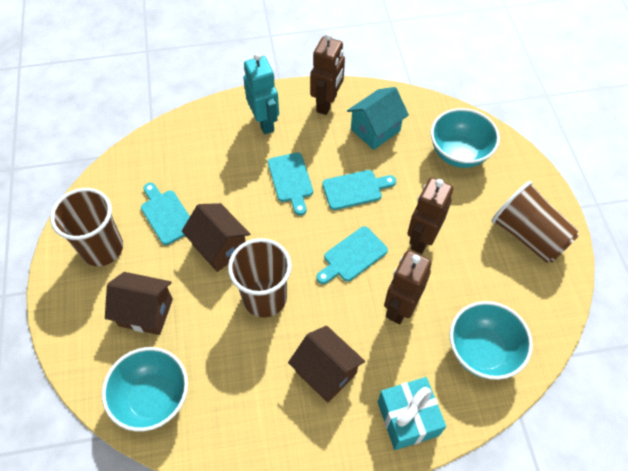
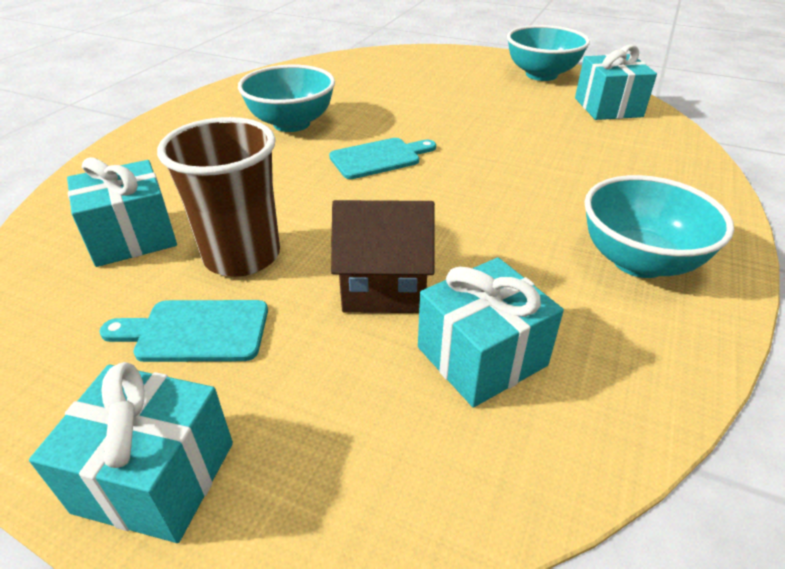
brown cup: 3 -> 1
brown house: 3 -> 1
brown robot: 3 -> 0
turquoise cutting board: 4 -> 2
turquoise gift: 1 -> 4
turquoise house: 1 -> 0
turquoise robot: 1 -> 0

